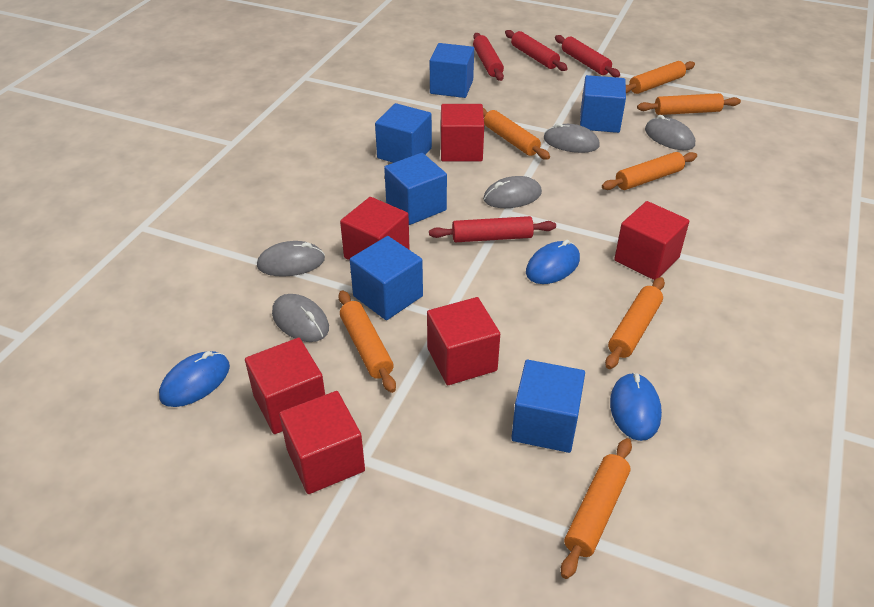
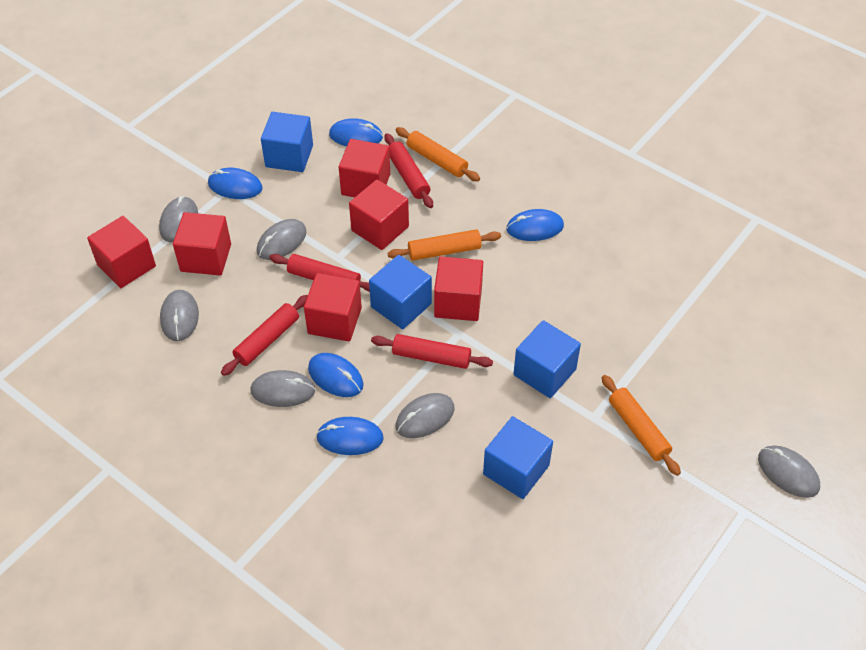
blue cube: 6 -> 4
blue mouse: 3 -> 5
grey mouse: 5 -> 6
orange rolling pin: 7 -> 3

